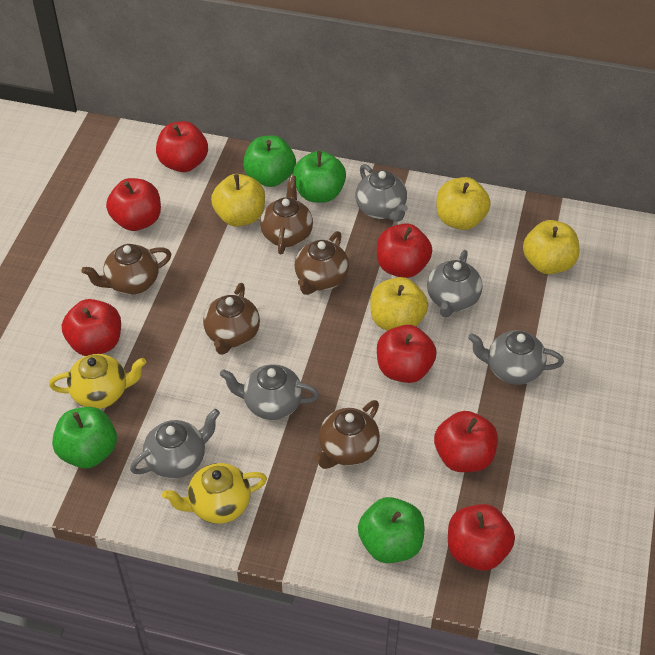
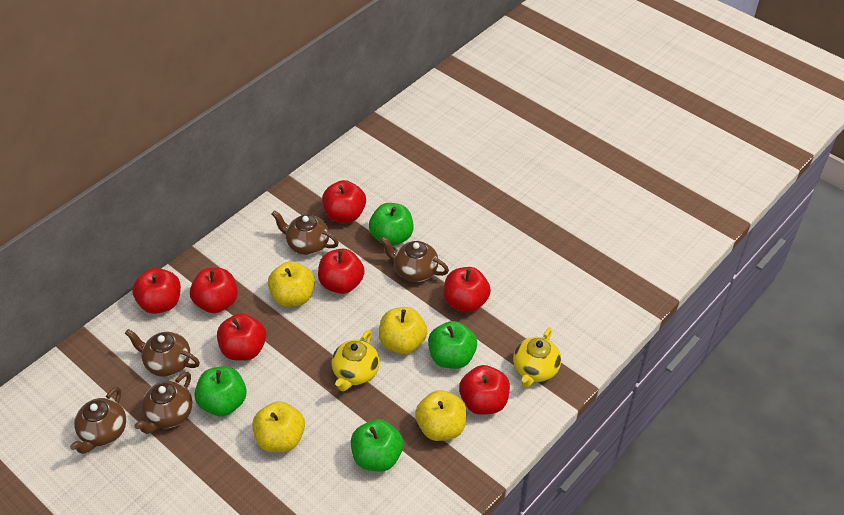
grey teapot: 5 -> 0

